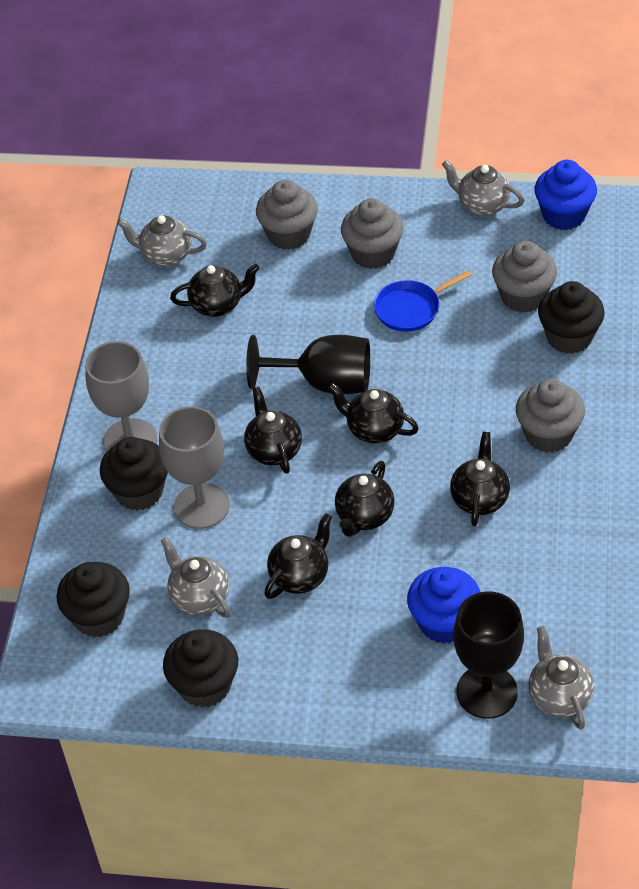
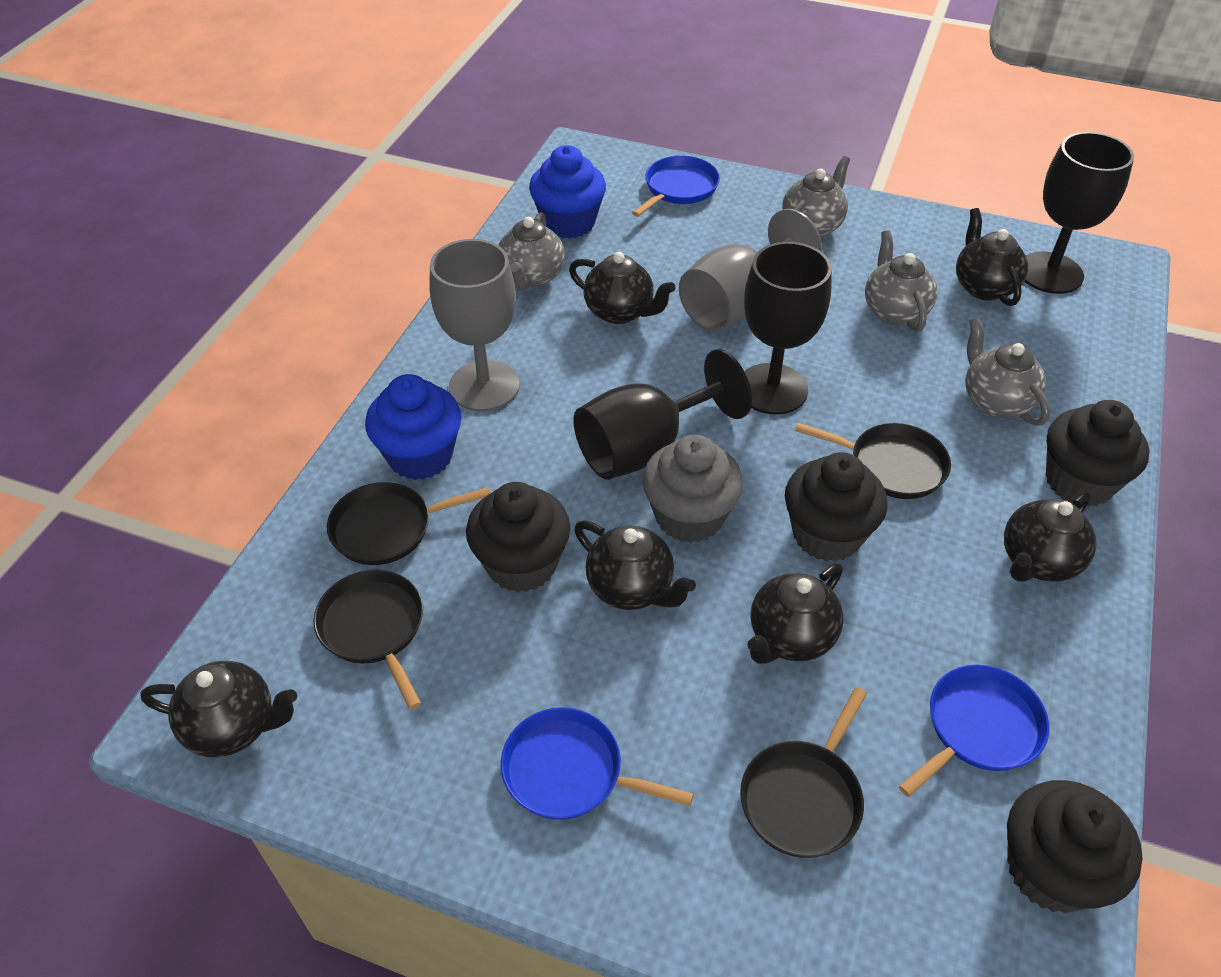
black goblet: 2 -> 3
black pan: 0 -> 4
blue pan: 1 -> 3
grey cupcake: 4 -> 1

